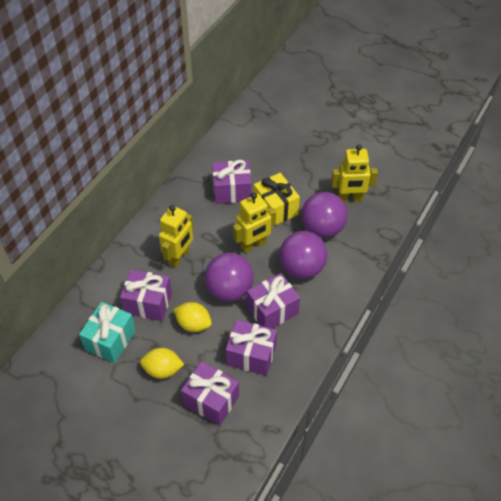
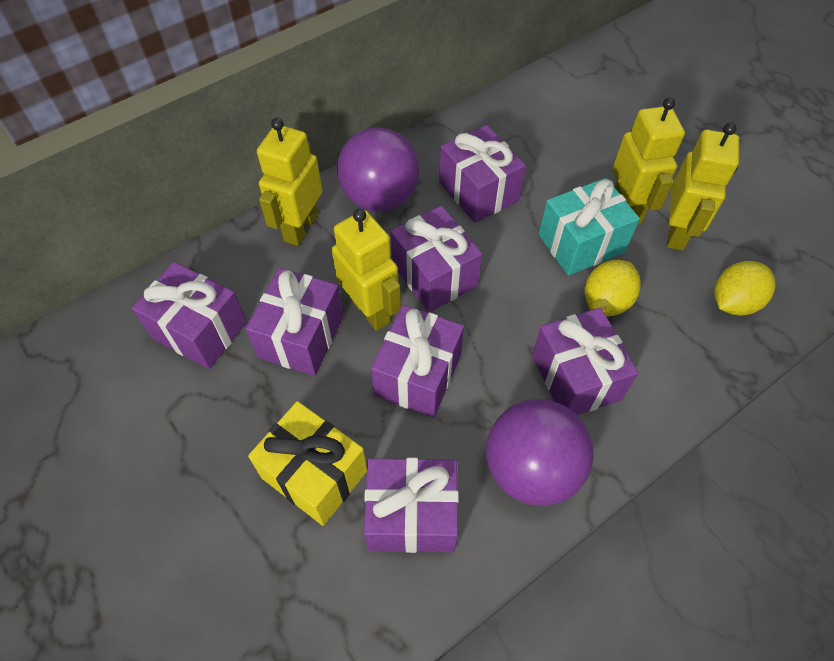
purple ball: 3 -> 2
purple gift: 5 -> 7
yellow robot: 3 -> 4

